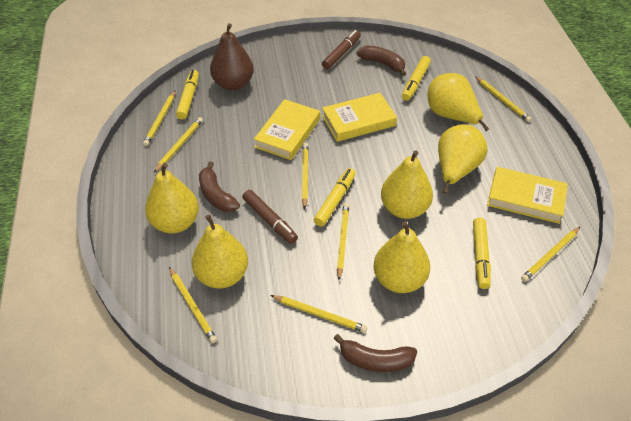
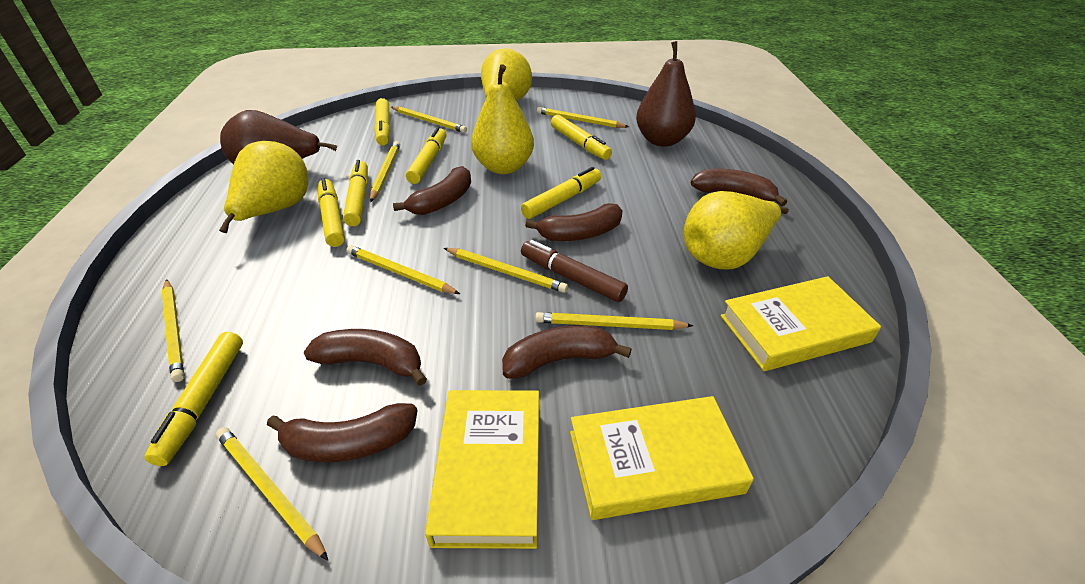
brown banana: 3 -> 6
brown marker: 2 -> 1
brown pear: 1 -> 2
yellow marker: 4 -> 7
yellow pear: 6 -> 4

